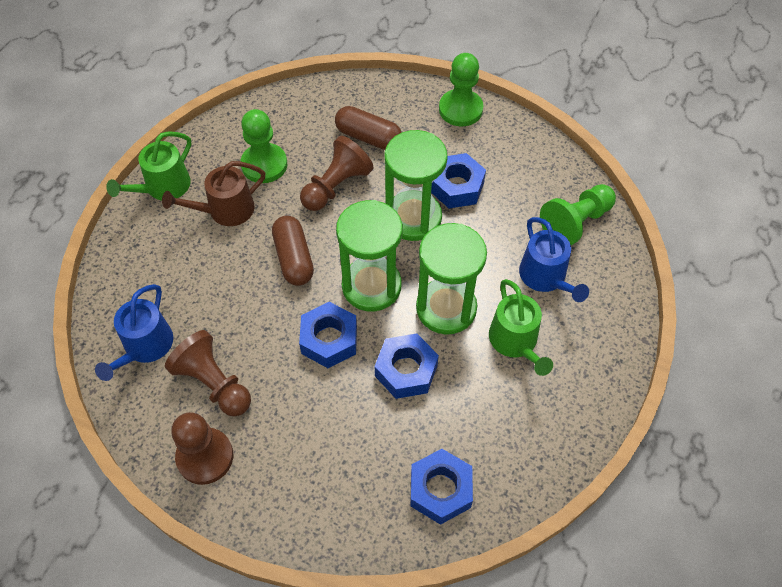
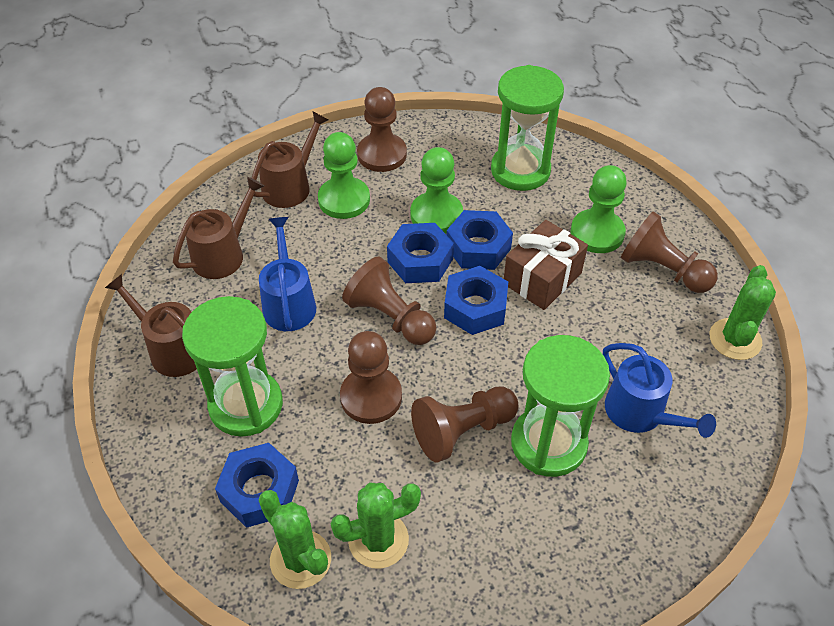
brown capsule: 2 -> 0
brown gift: 0 -> 1
brown pawn: 3 -> 5
brown watering can: 1 -> 3
green cactus: 0 -> 3
green watering can: 2 -> 0

